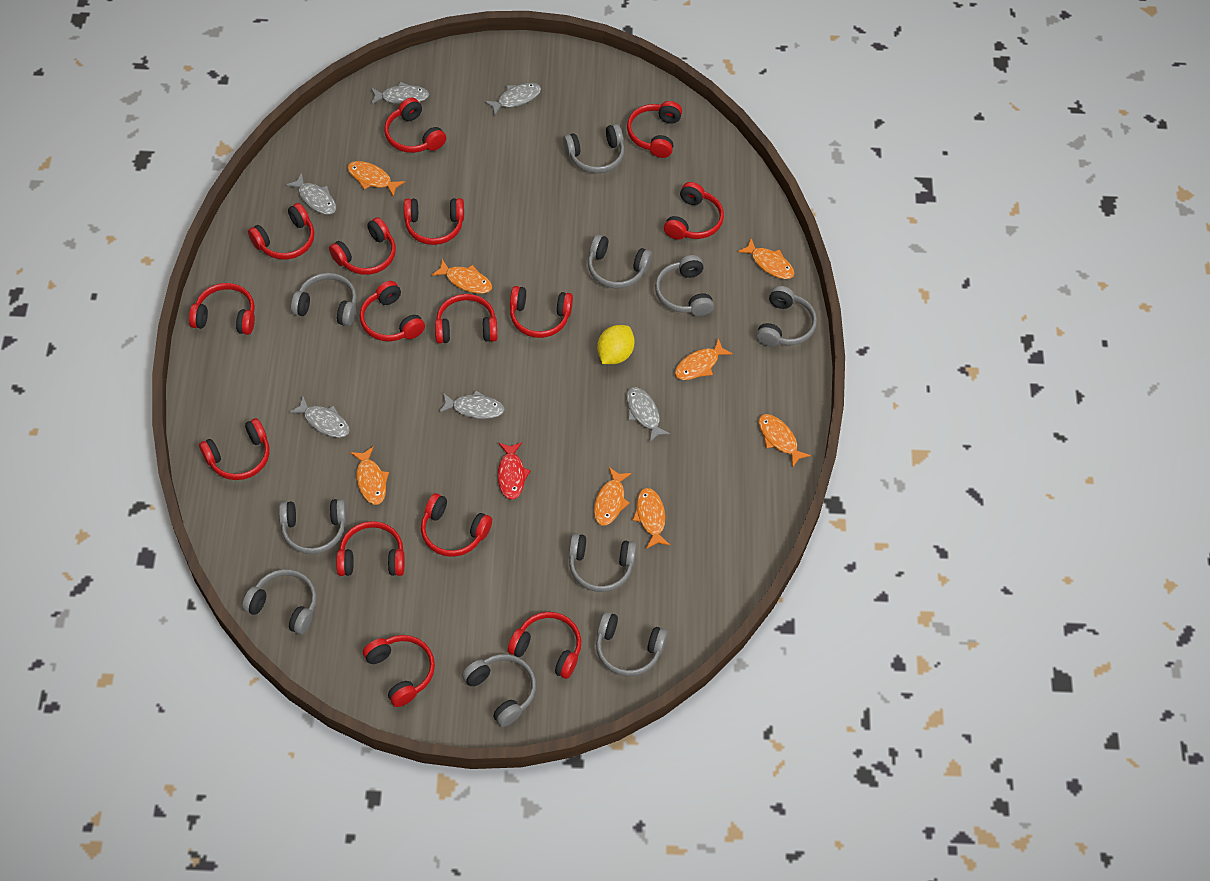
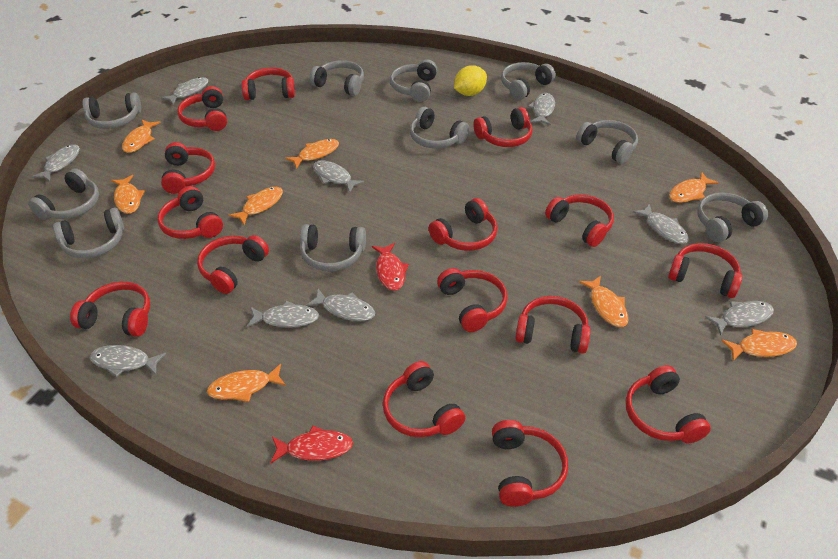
grey fish: 6 -> 9
red fish: 1 -> 2

